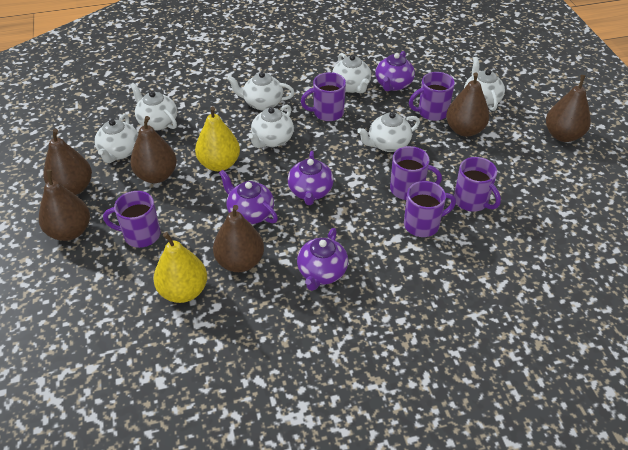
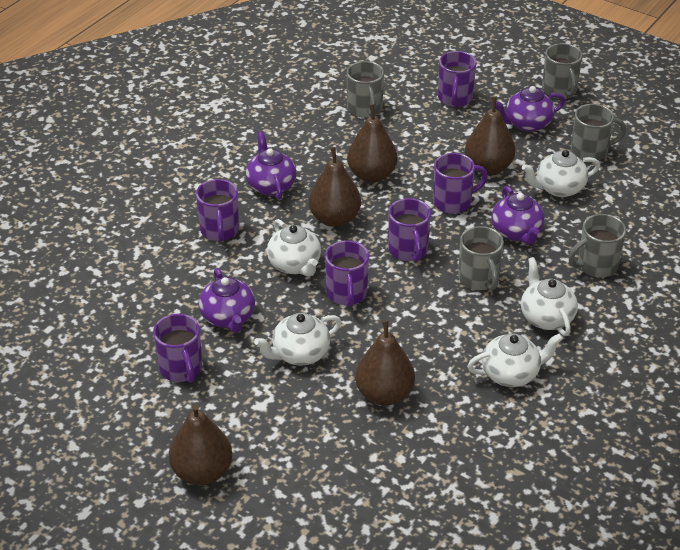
brown pear: 6 -> 5
grey mug: 0 -> 5
white teapot: 7 -> 5
yellow pear: 2 -> 0

